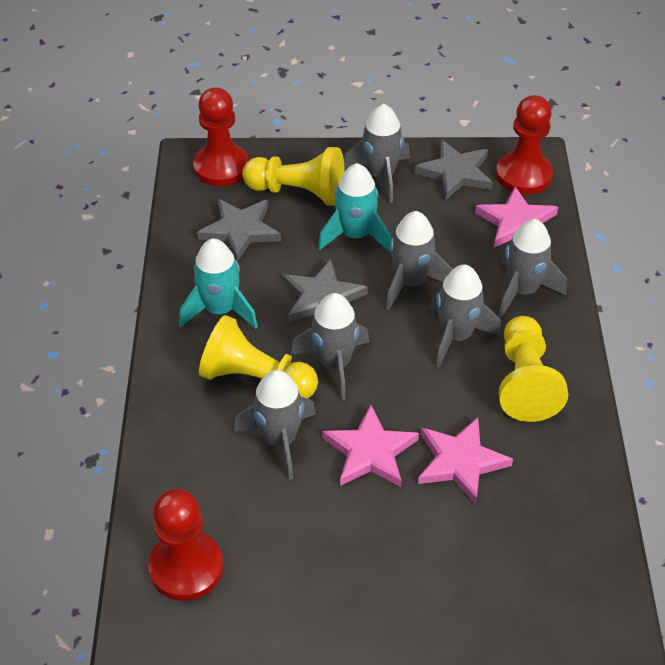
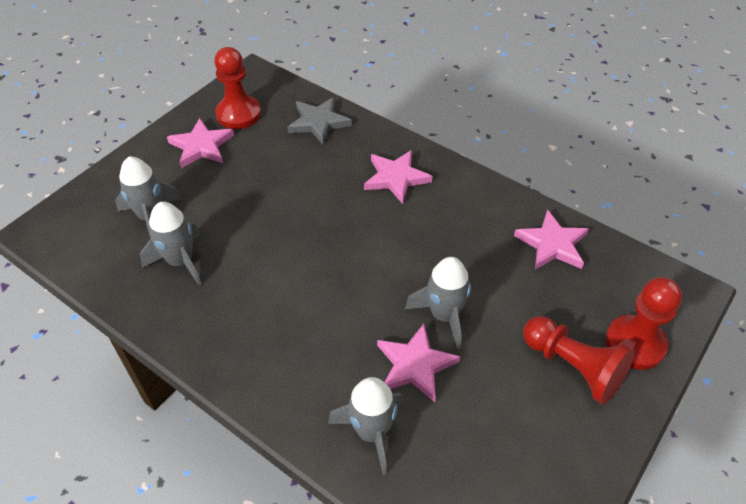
grey rocket: 6 -> 4
grey star: 3 -> 1
pink star: 3 -> 4
turquoise rocket: 2 -> 0
yellow pawn: 3 -> 0

